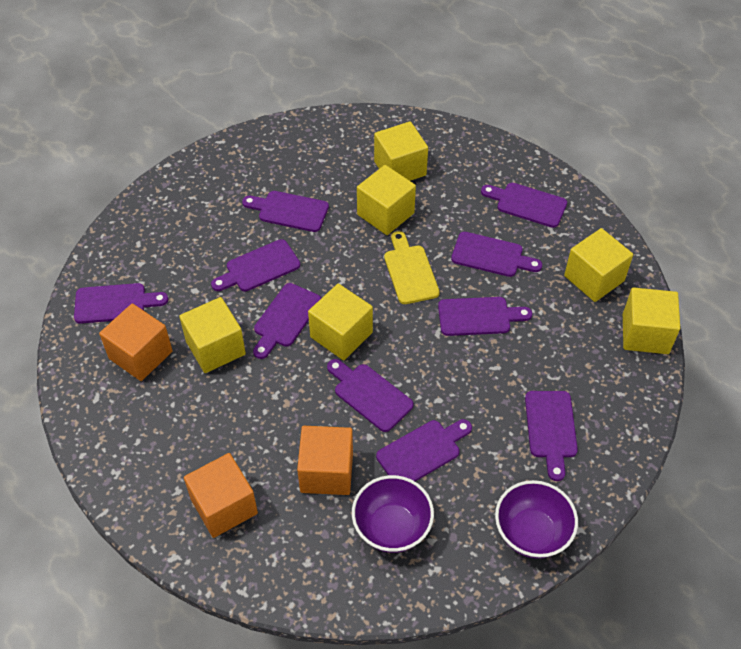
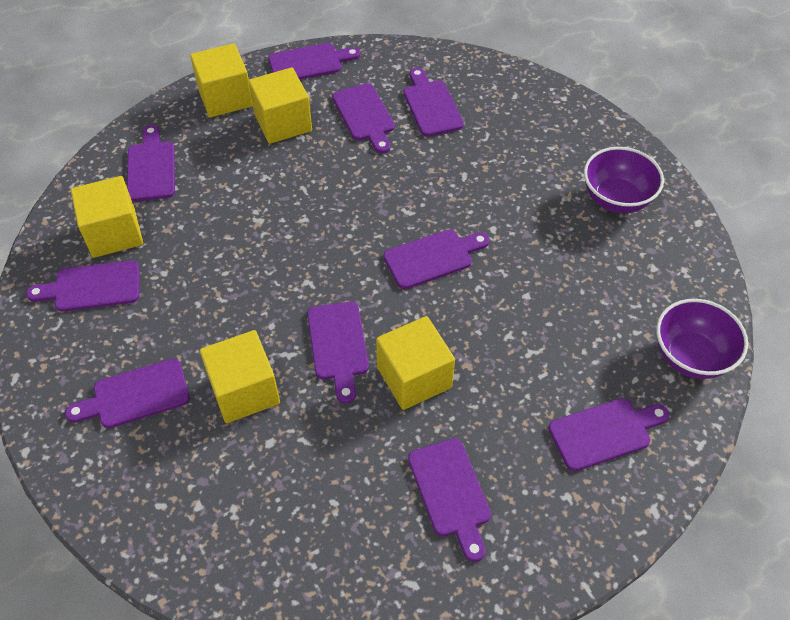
orange cube: 3 -> 0
yellow cube: 6 -> 5
yellow cutting board: 1 -> 0

